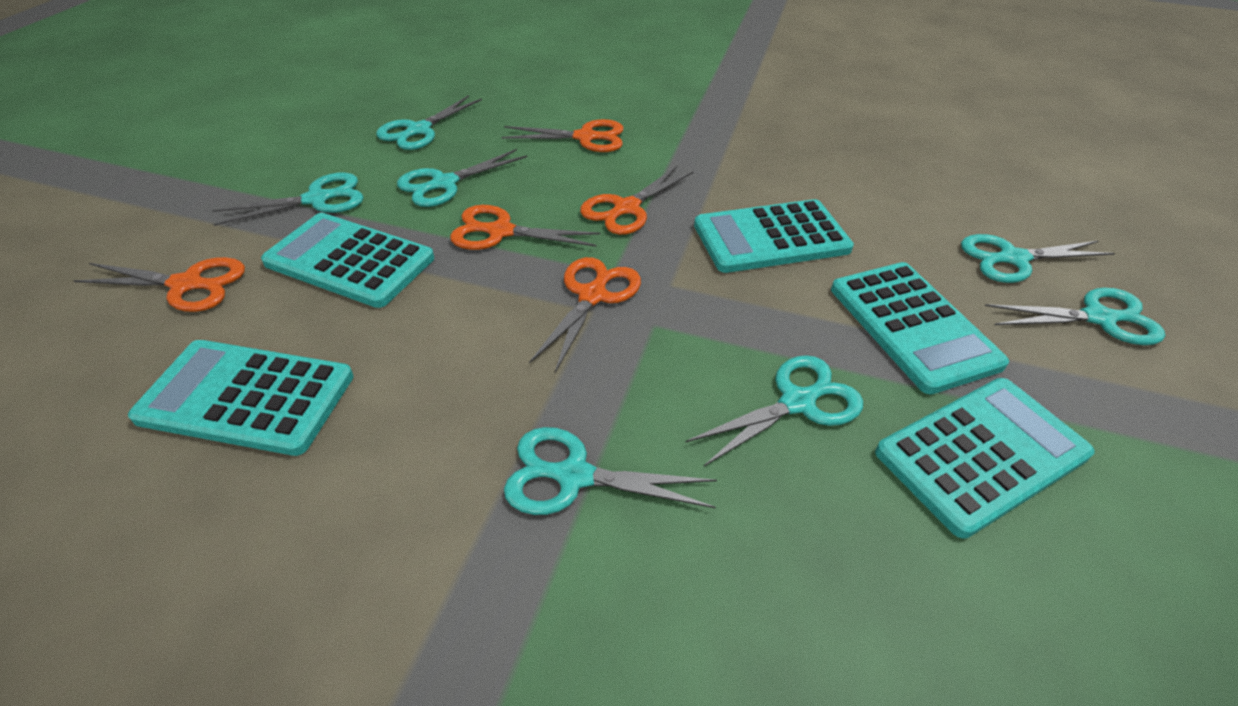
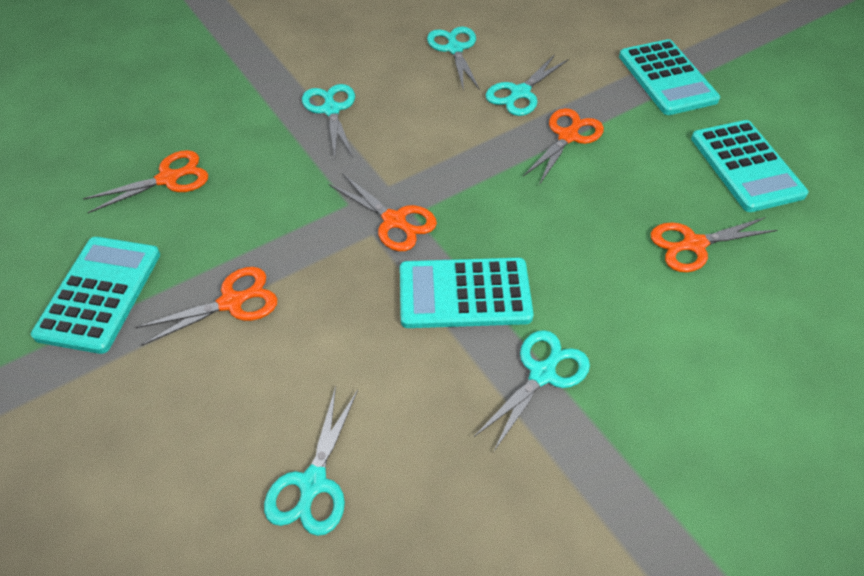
turquoise calculator: 5 -> 4
turquoise scissors: 7 -> 5

